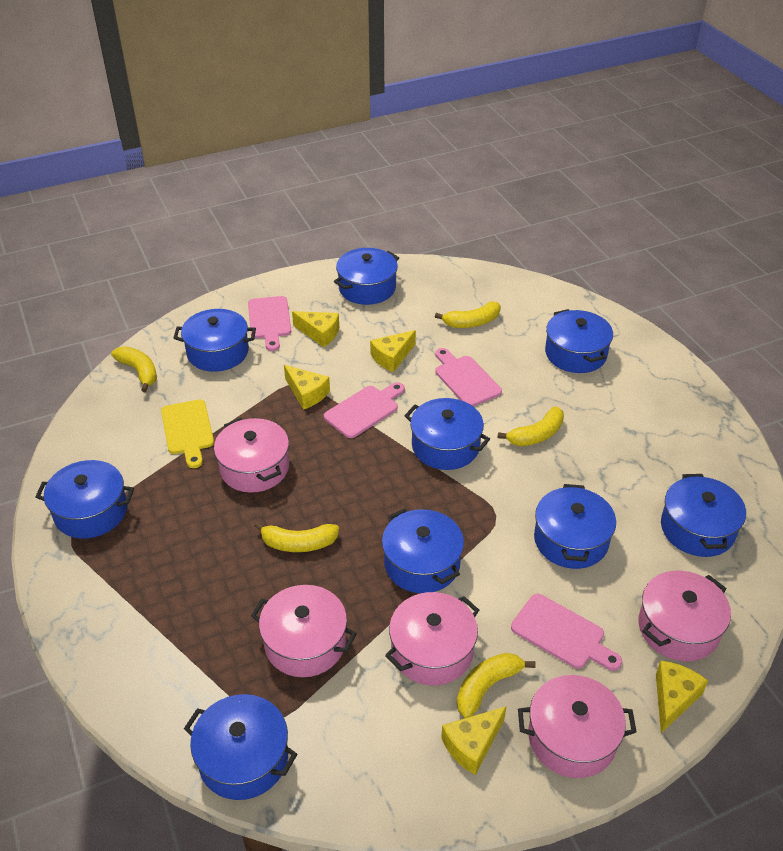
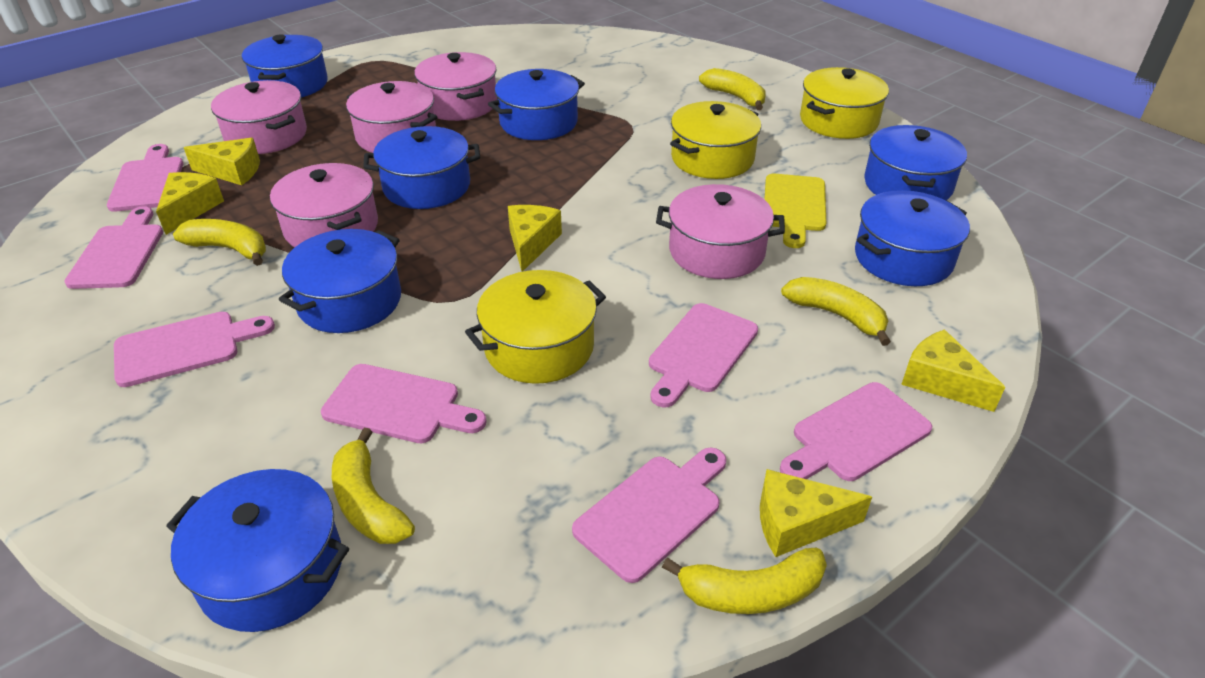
blue pot: 9 -> 7
pink cutting board: 4 -> 7
yellow pot: 0 -> 3

